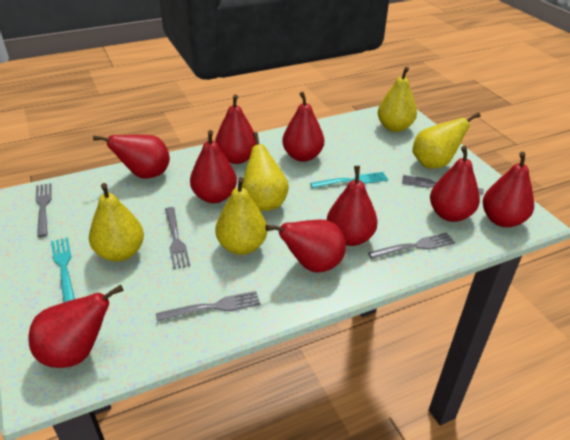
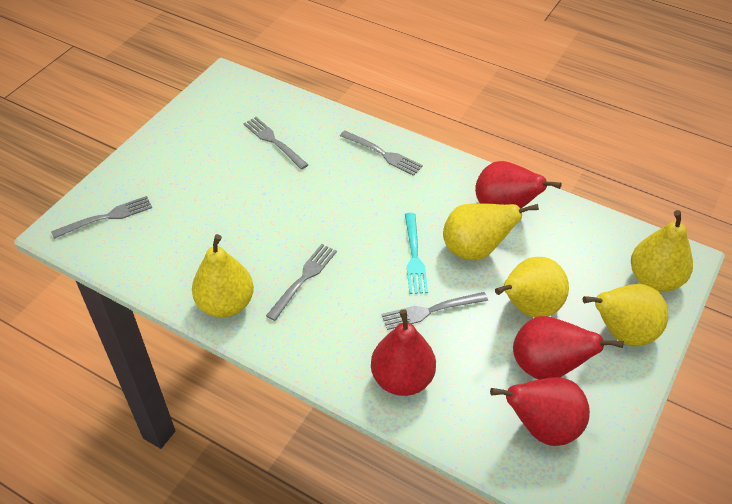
red pear: 9 -> 4
turquoise fork: 2 -> 1

